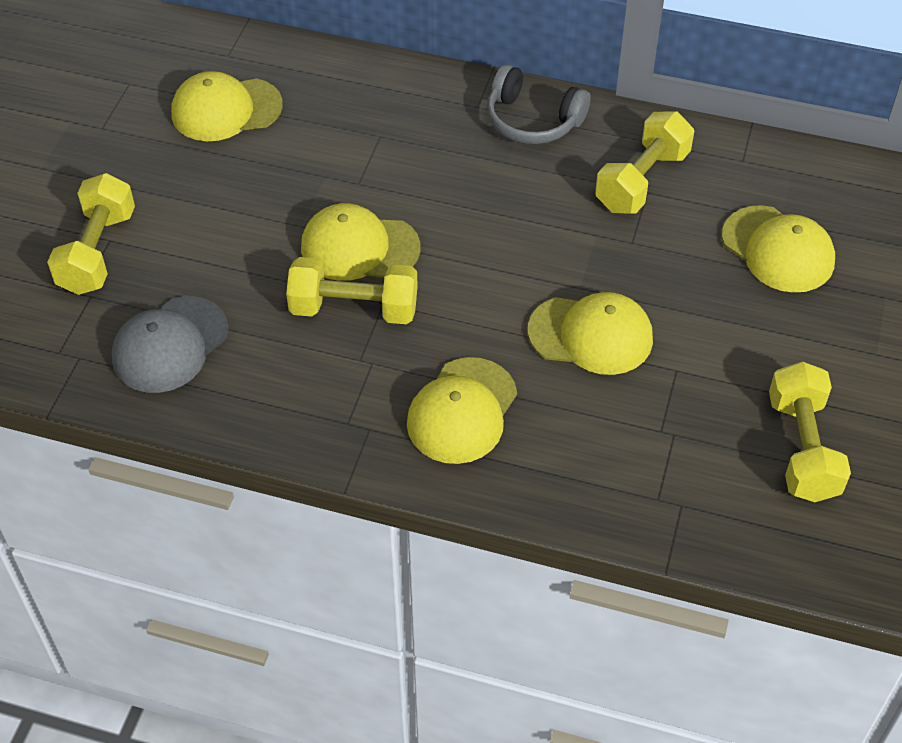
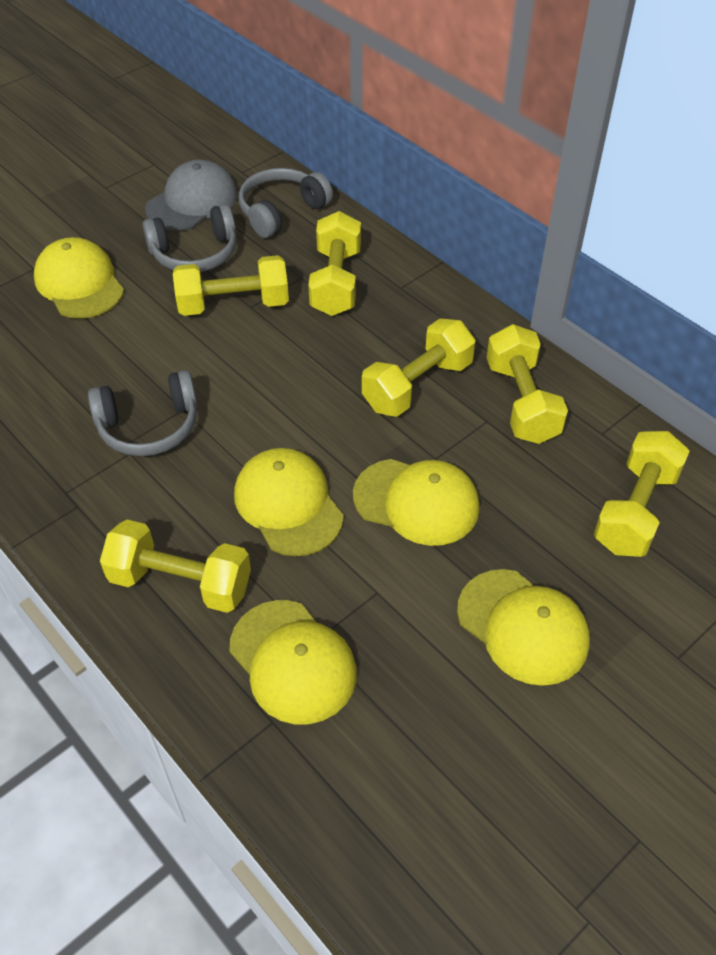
grey headphones: 1 -> 3
yellow dumbbell: 4 -> 6

